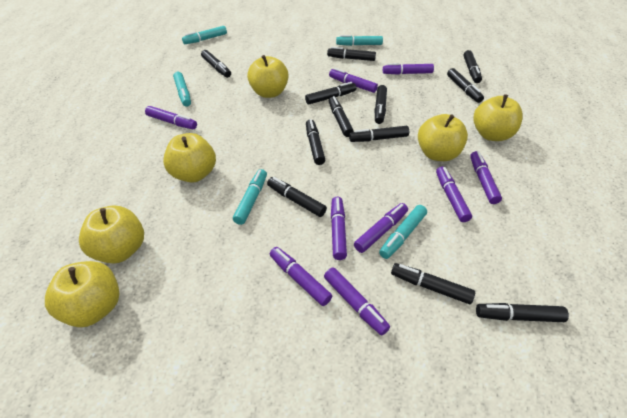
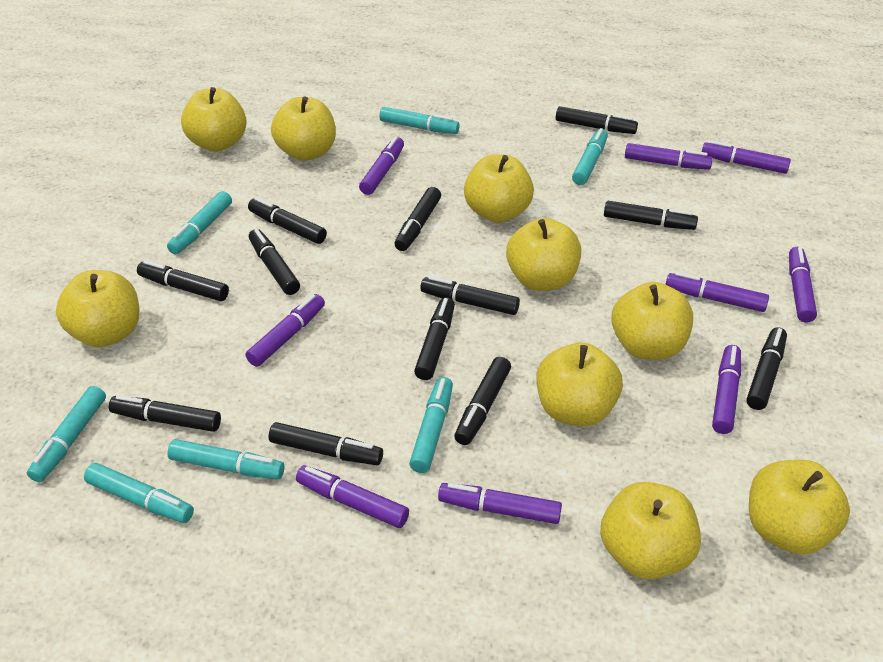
turquoise marker: 5 -> 7
yellow apple: 6 -> 9

